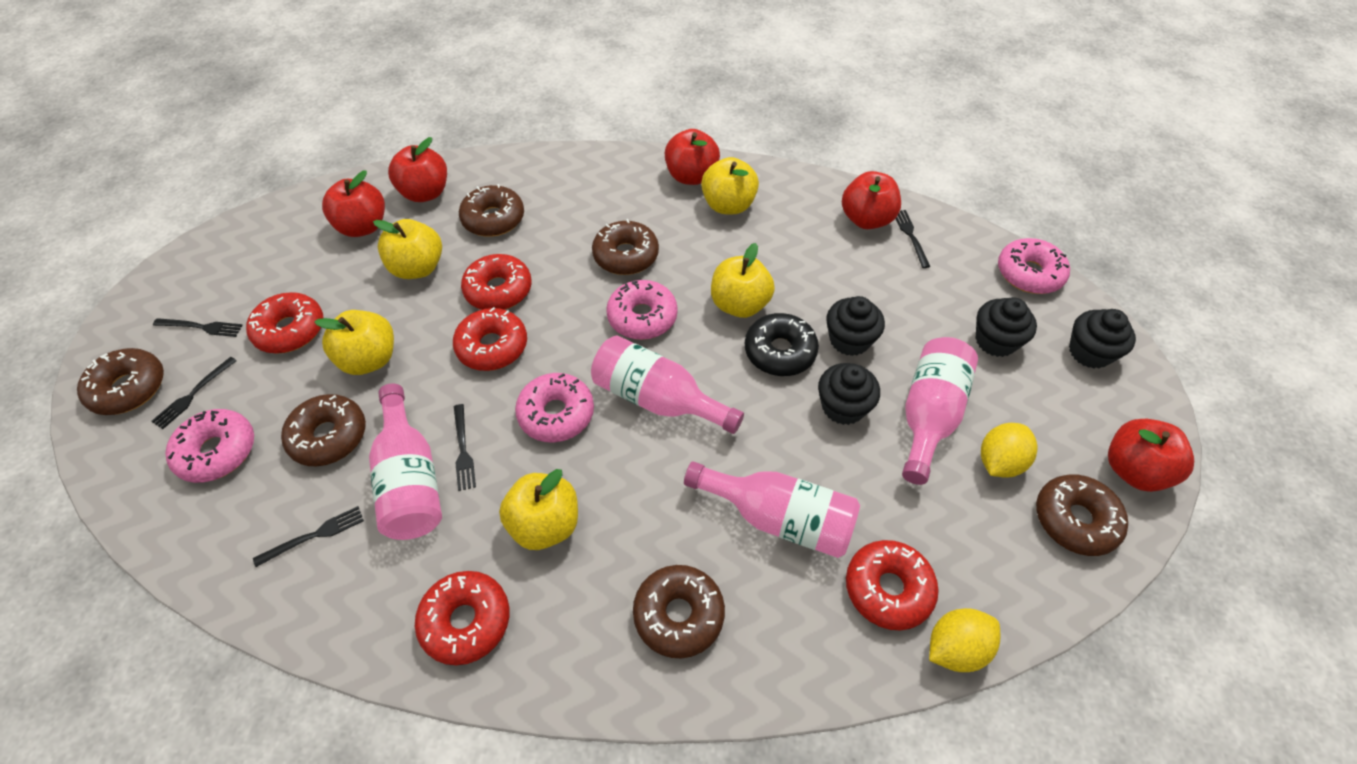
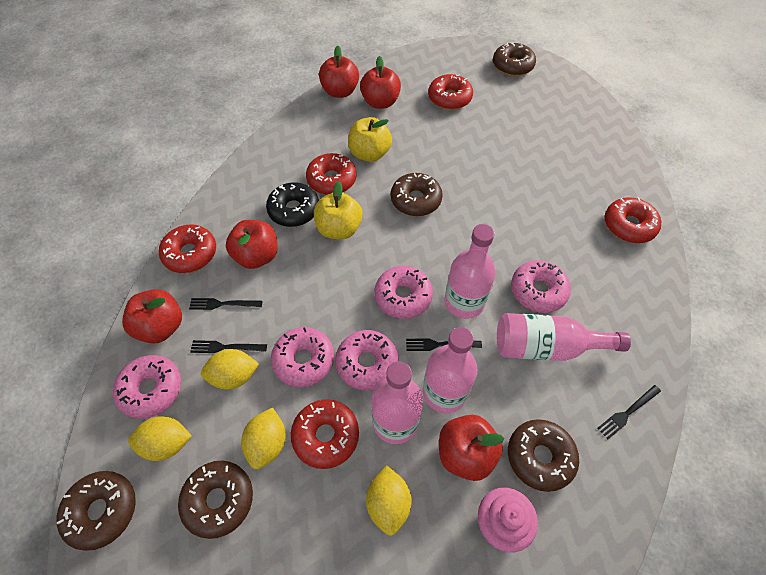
black cupcake: 4 -> 0
black fork: 5 -> 4
brown donut: 6 -> 5
pink cupcake: 0 -> 1
pink donut: 4 -> 5
yellow apple: 5 -> 2
yellow lemon: 2 -> 4

